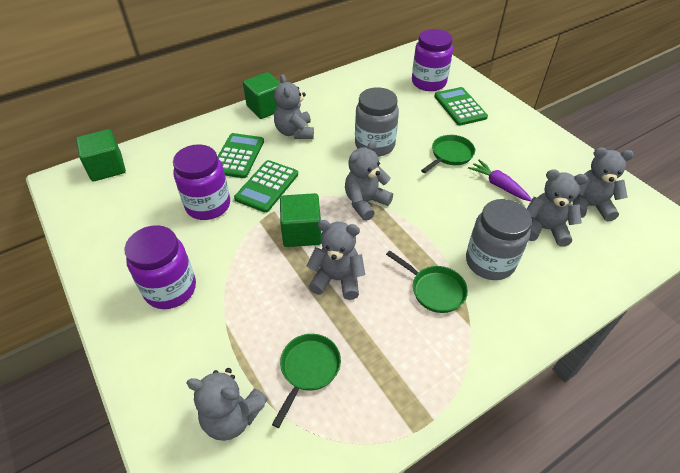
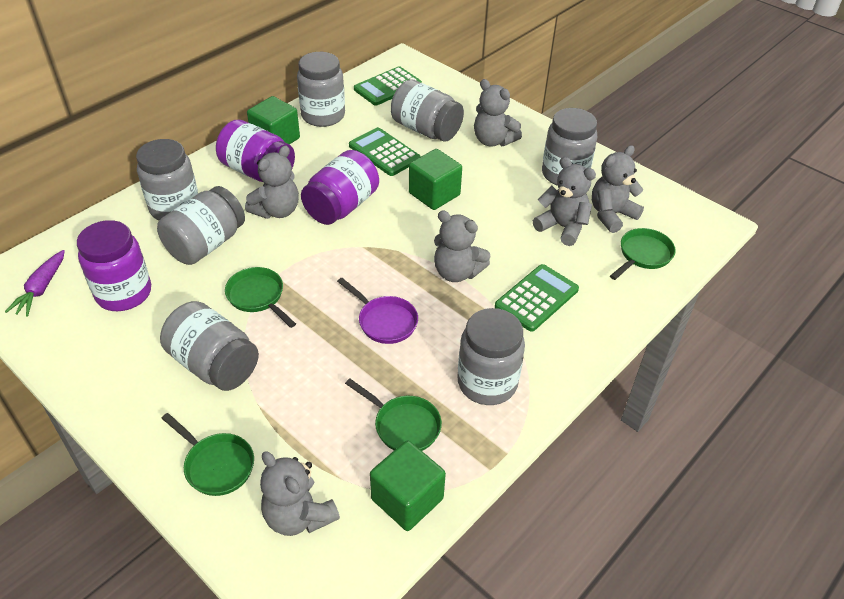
green pan: 3 -> 4
grey jar: 2 -> 7
purple pan: 0 -> 1

